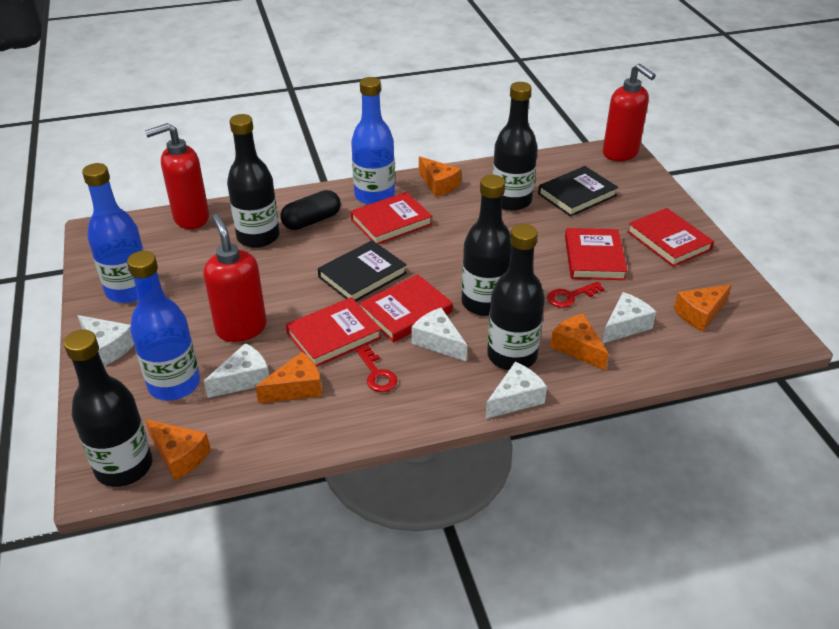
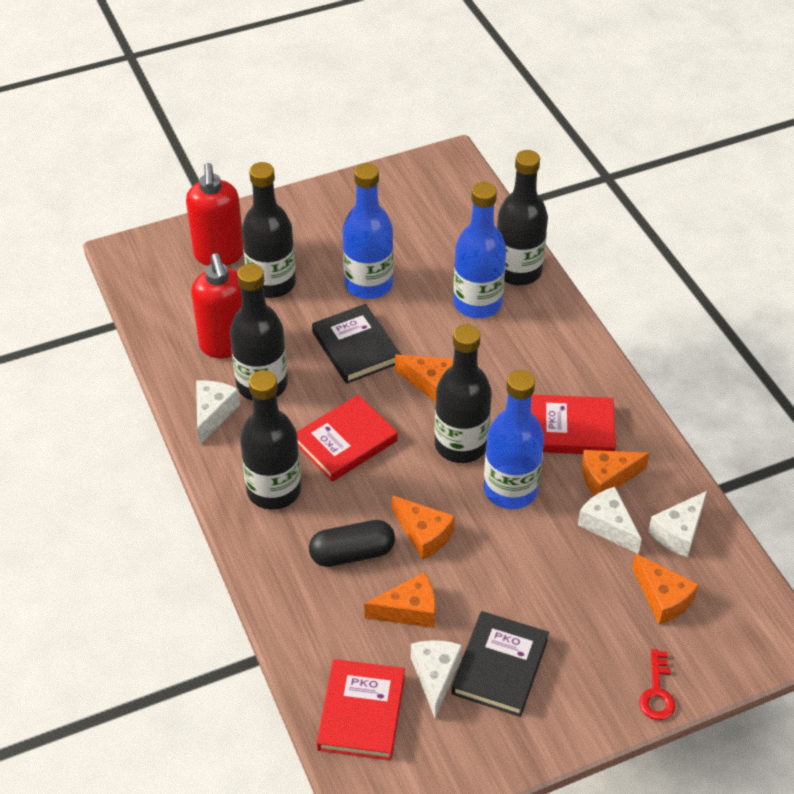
red book: 5 -> 3
red key: 2 -> 1
red soap dispenser: 3 -> 2
white cheese: 5 -> 4

